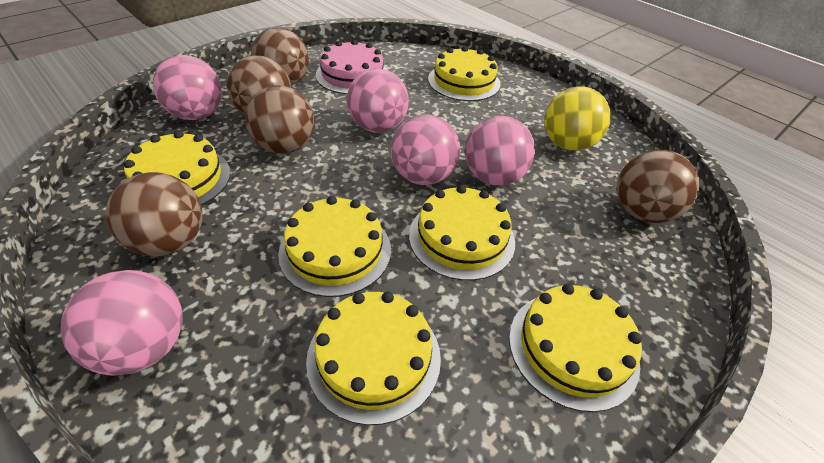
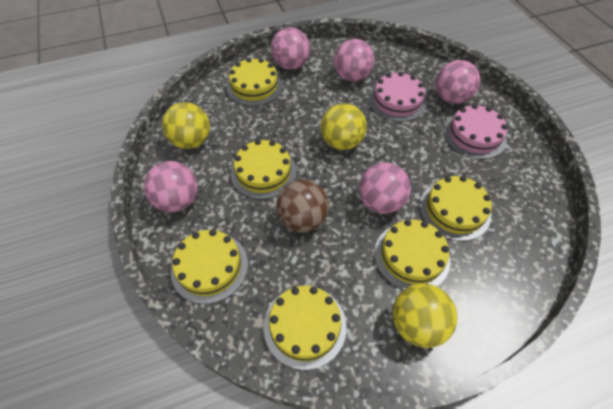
brown ball: 5 -> 1
pink cake: 1 -> 2
yellow ball: 1 -> 3

